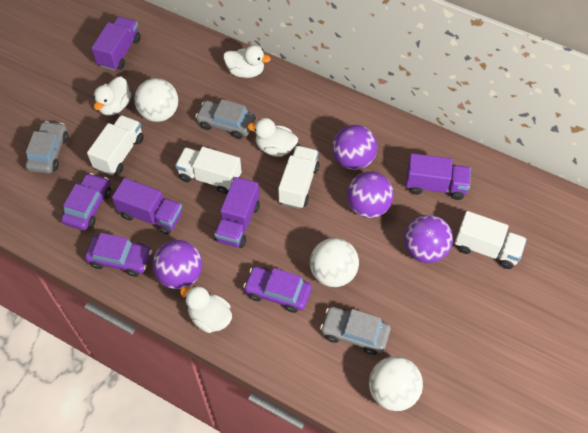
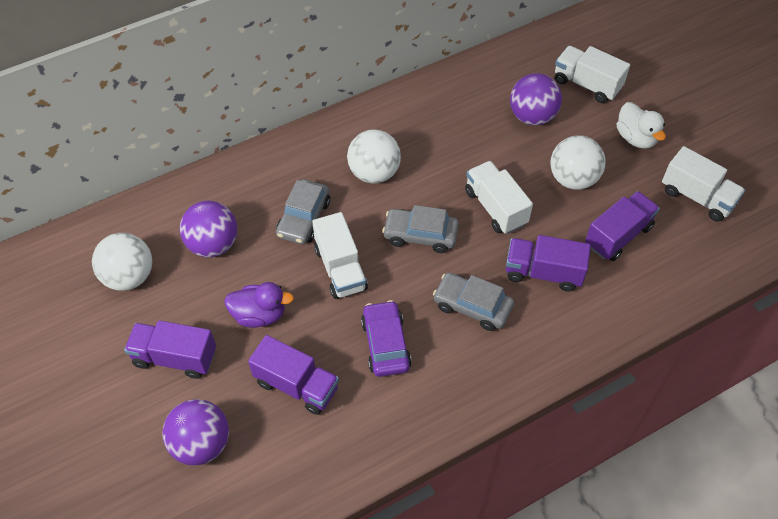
purple ball: 4 -> 3
purple car: 3 -> 1
purple duck: 0 -> 1
white duck: 4 -> 1

